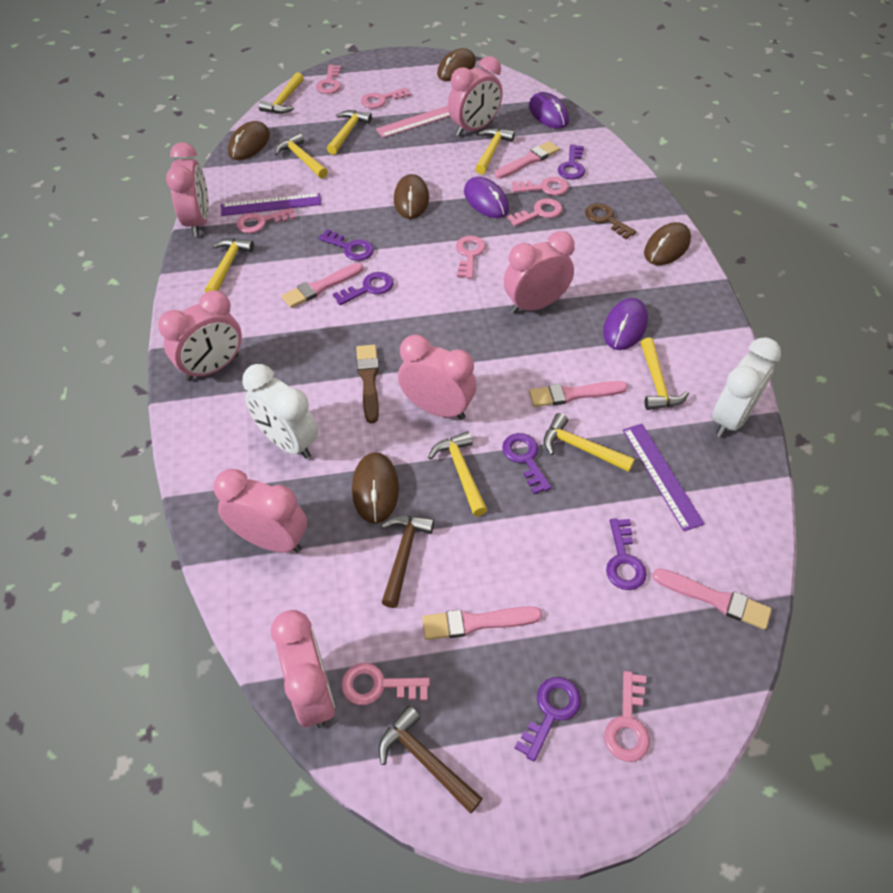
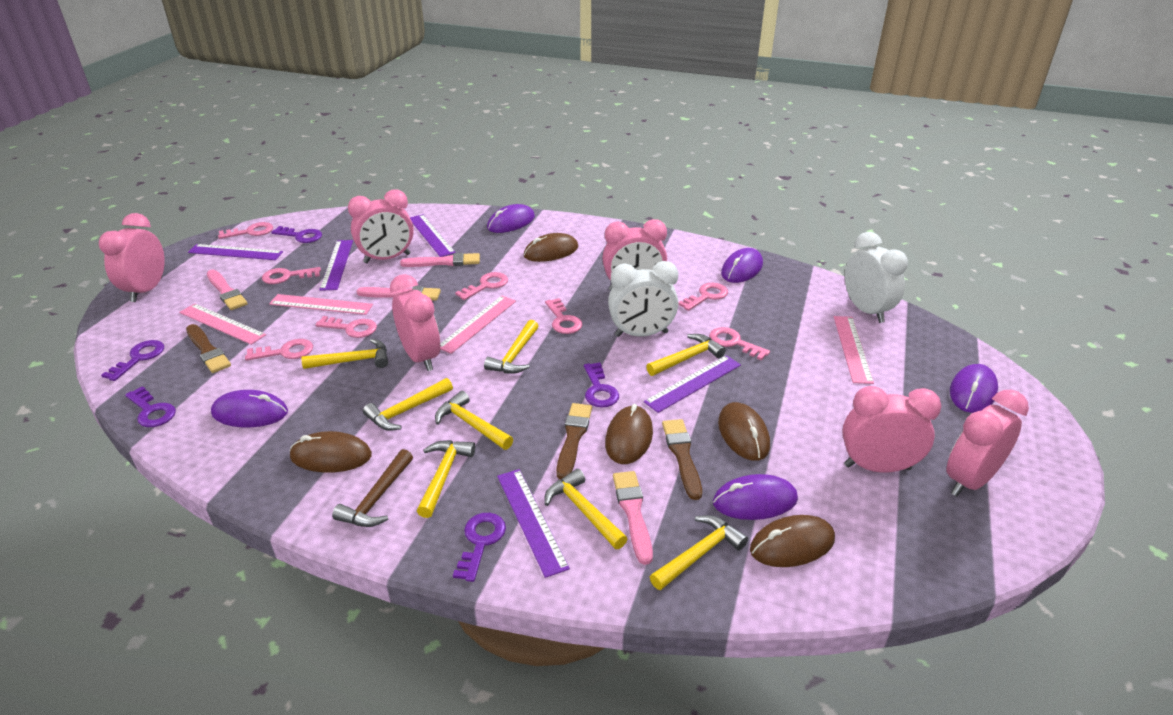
brown brush: 1 -> 3
brown hammer: 2 -> 1
brown key: 1 -> 0
pink brush: 5 -> 4
pink clock: 7 -> 6
pink ruler: 1 -> 4
purple key: 6 -> 5
purple mouse: 3 -> 5
purple ruler: 2 -> 5

